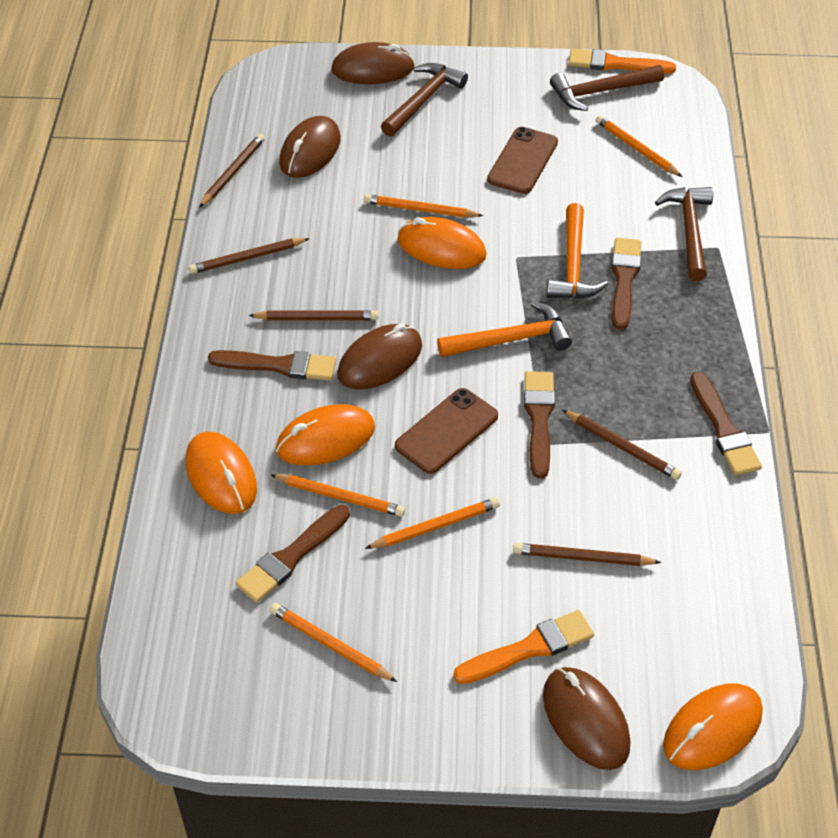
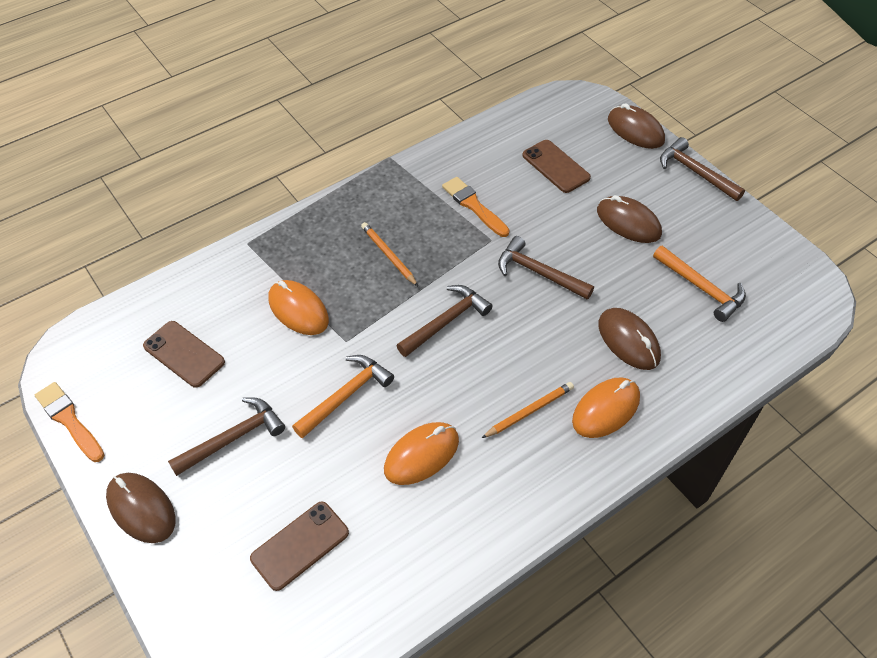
brown brush: 5 -> 0
brown hammer: 3 -> 4
brown pencil: 5 -> 0
brown phone: 2 -> 3
orange mouse: 4 -> 3
orange pencil: 5 -> 2

